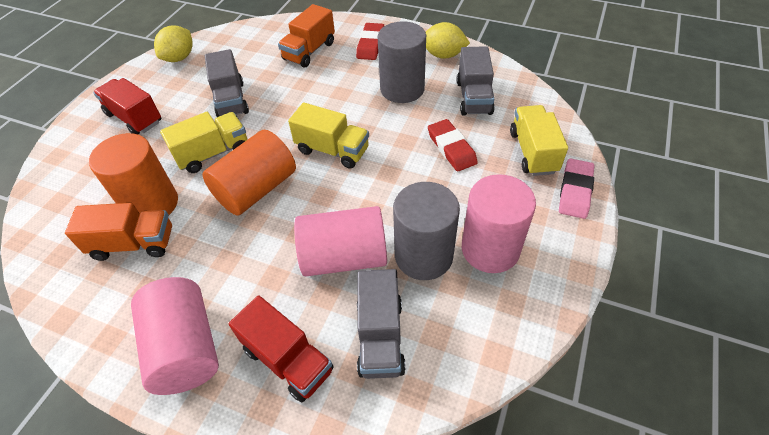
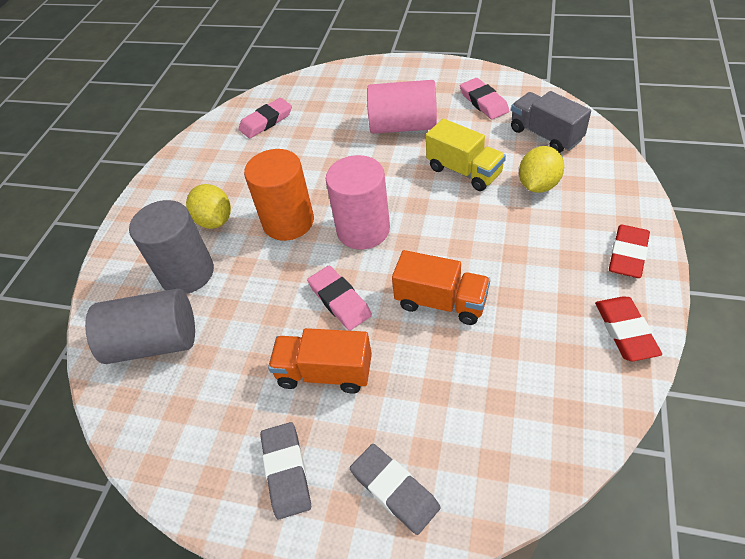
grey eraser: 0 -> 2
grey truck: 3 -> 1
orange cylinder: 2 -> 1
pink cylinder: 3 -> 2
pink eraser: 1 -> 3
red truck: 2 -> 0
yellow truck: 3 -> 1

